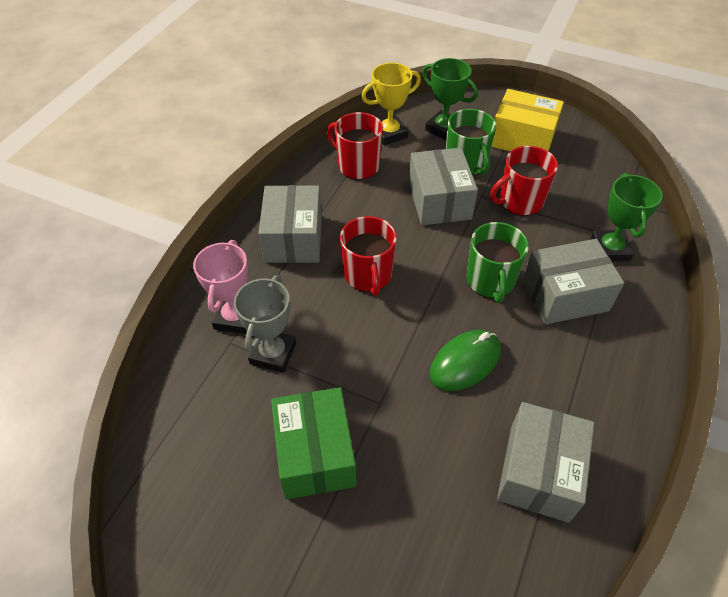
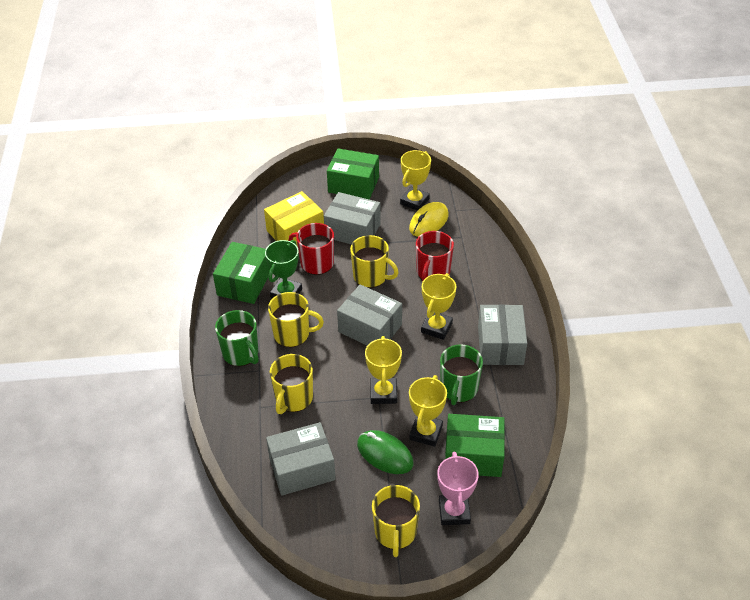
green box: 1 -> 3
green trophy: 2 -> 1
grey trophy: 1 -> 0
red mug: 3 -> 2
yellow mouse: 0 -> 1
yellow mug: 0 -> 4
yellow trophy: 1 -> 4

